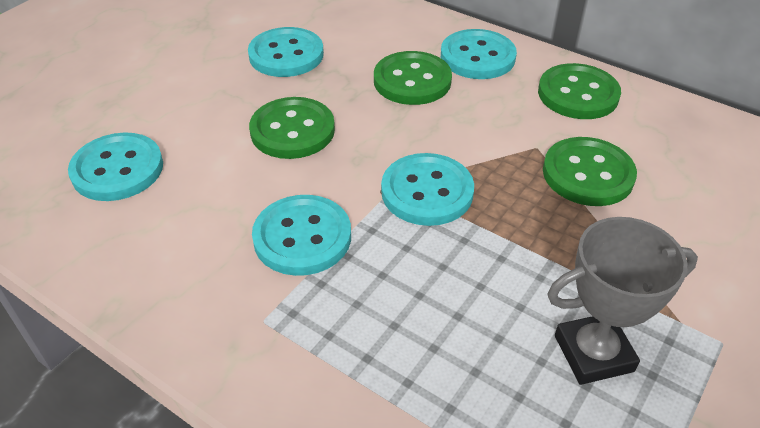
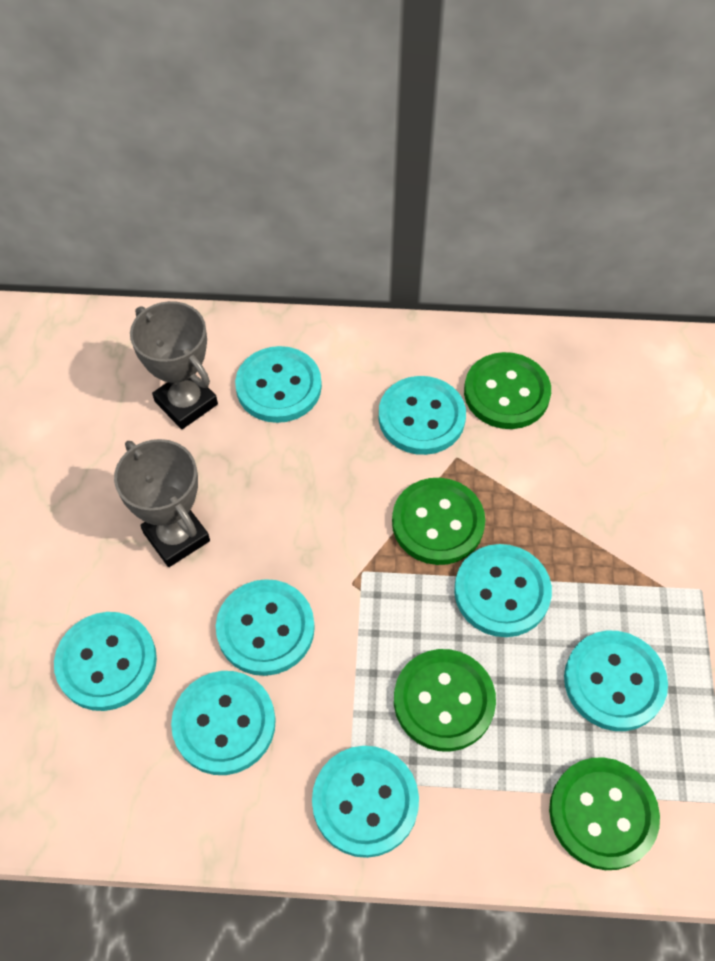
grey trophy: 1 -> 2
turquoise button: 5 -> 8

